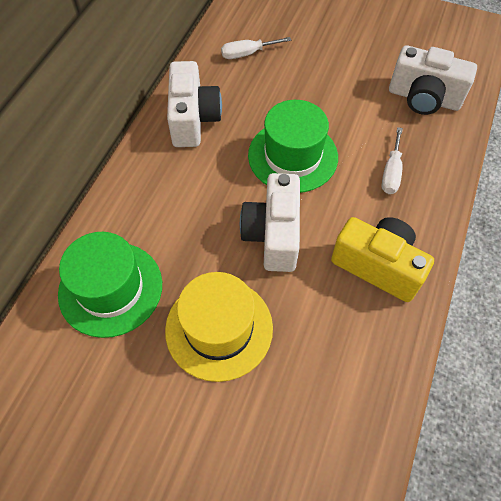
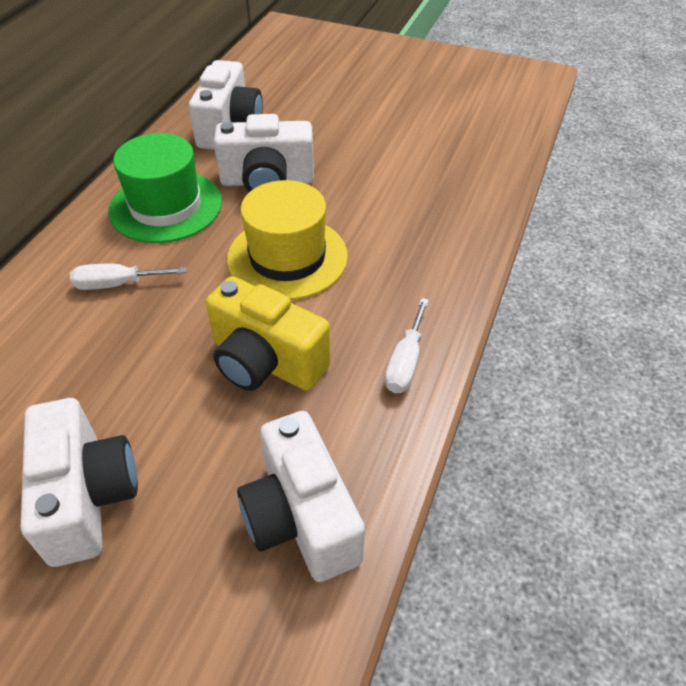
green hat: 2 -> 1
white camera: 3 -> 4

